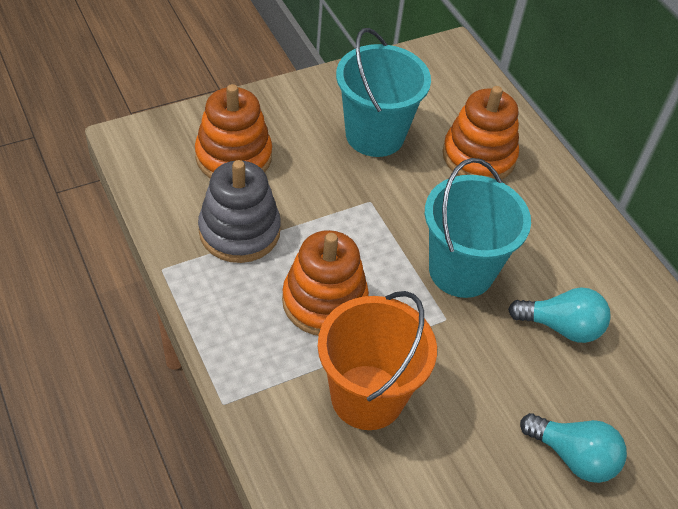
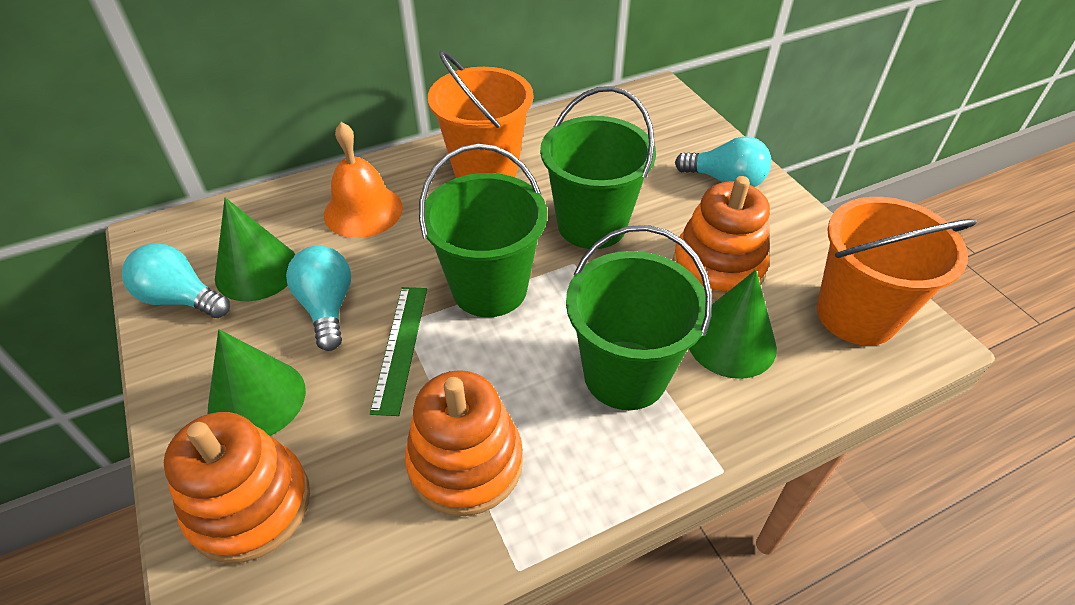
green bucket: 0 -> 3
green cone: 0 -> 3
green ruler: 0 -> 1
grey stacking toy: 1 -> 0
orange bell: 0 -> 1
orange bucket: 1 -> 2
turquoise bucket: 2 -> 0
turquoise light bulb: 2 -> 3

